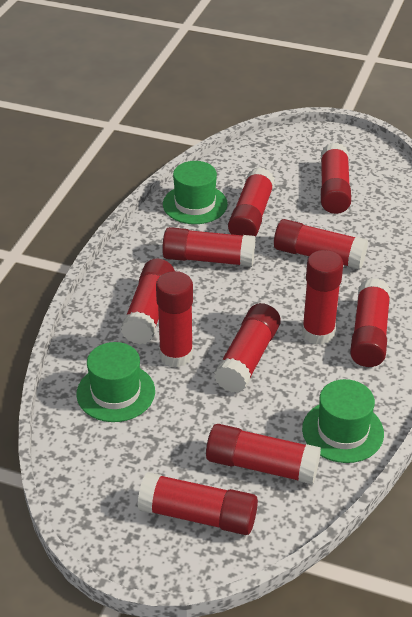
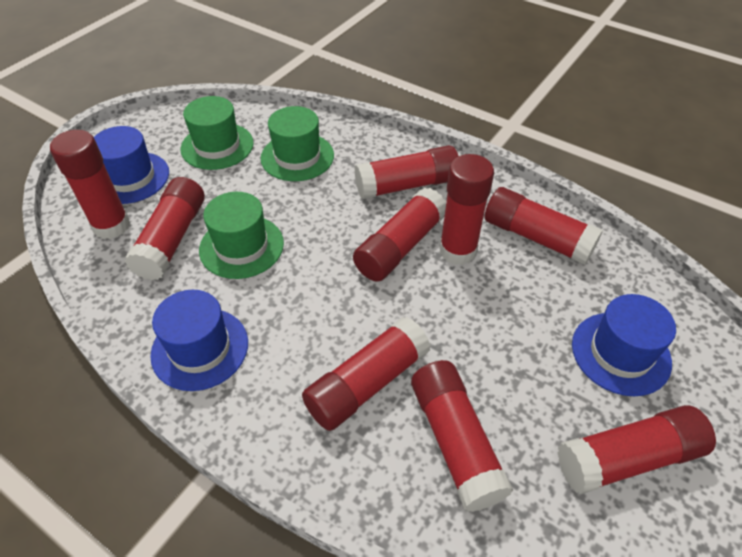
blue hat: 0 -> 3
red glue stick: 11 -> 9

